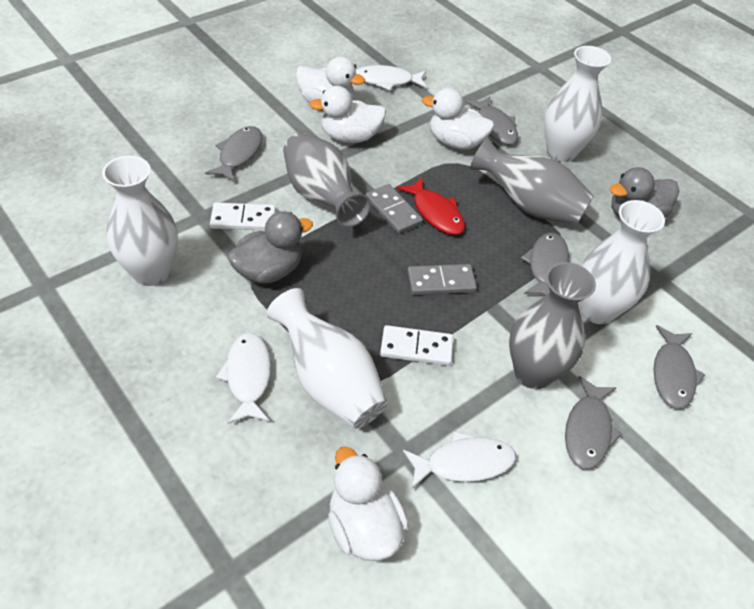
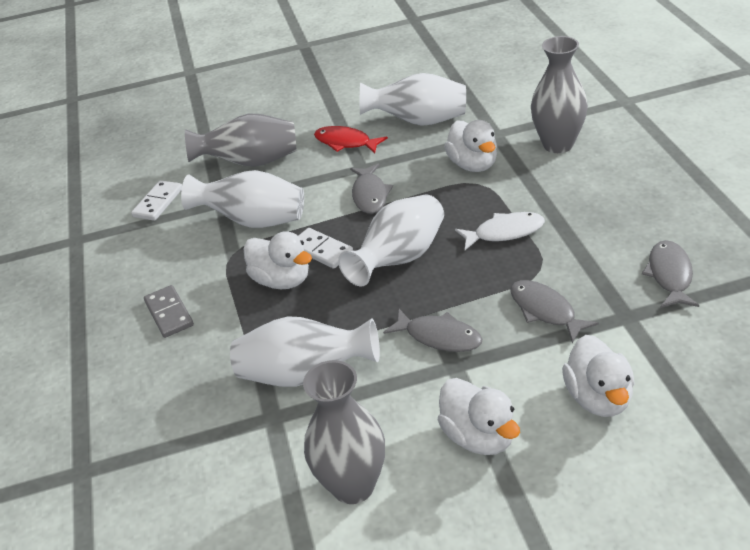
grey domino: 2 -> 1
grey duck: 2 -> 0
grey fish: 5 -> 4
white fish: 3 -> 1

